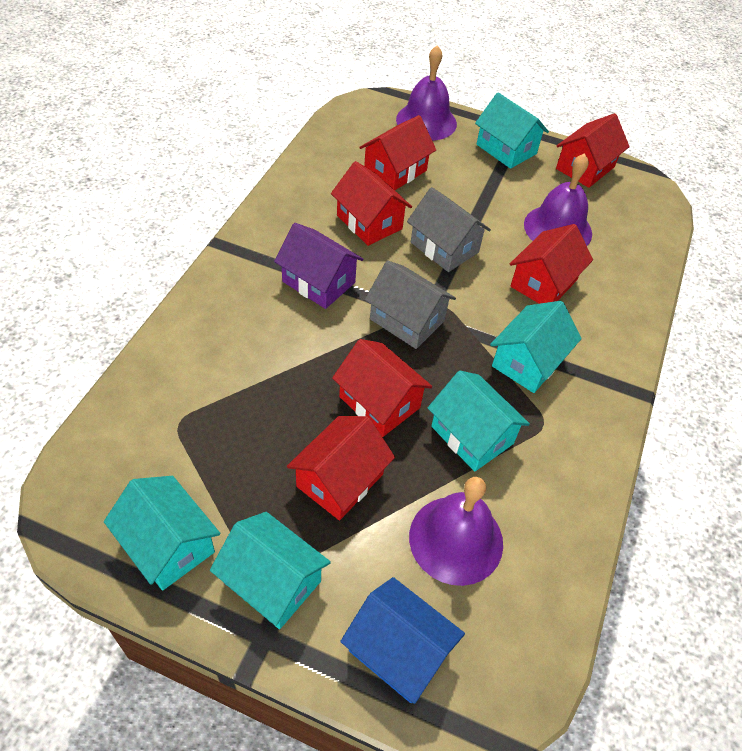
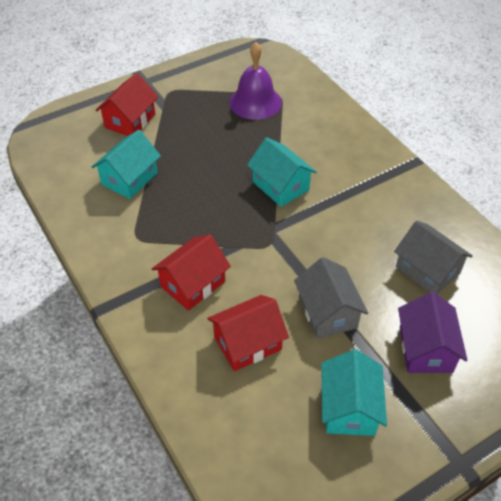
blue house: 1 -> 0
purple bell: 3 -> 1
red house: 6 -> 3
turquoise house: 5 -> 3

